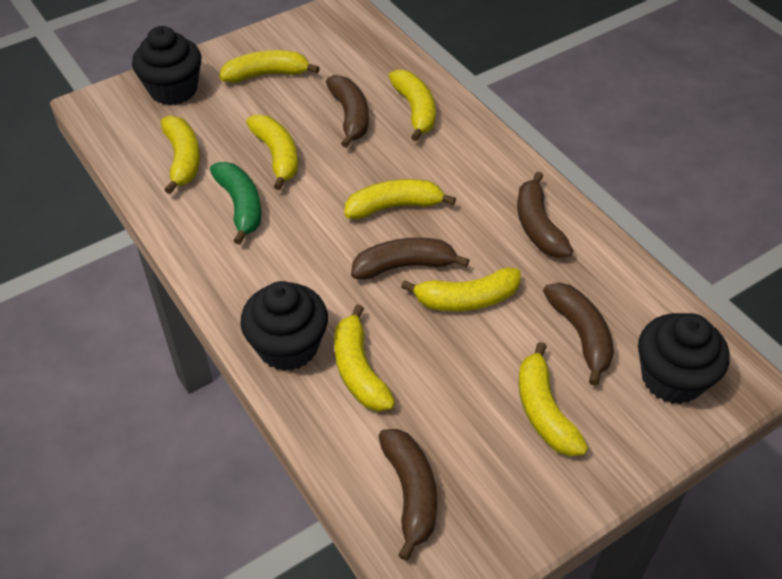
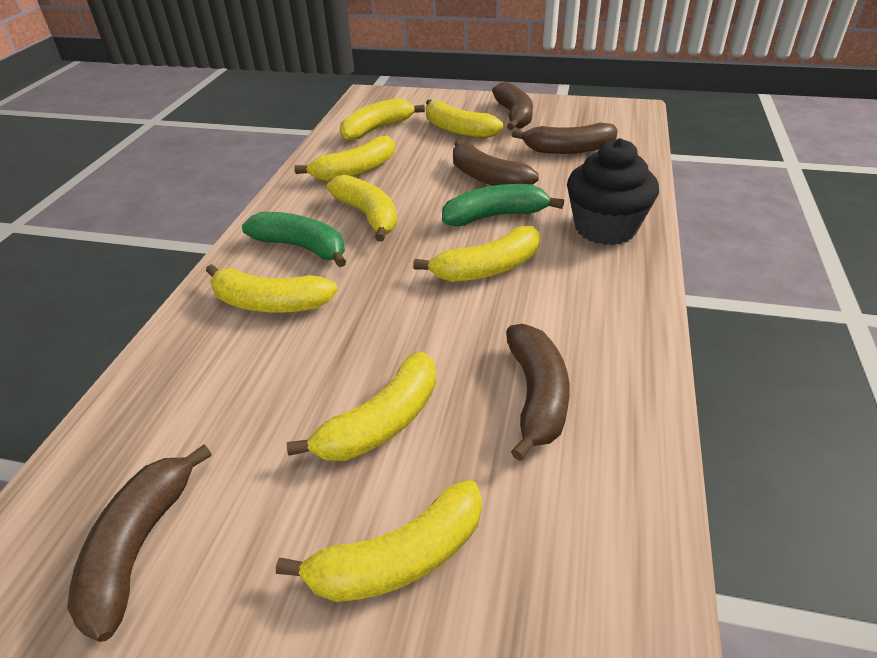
black cupcake: 3 -> 1
green banana: 1 -> 2

